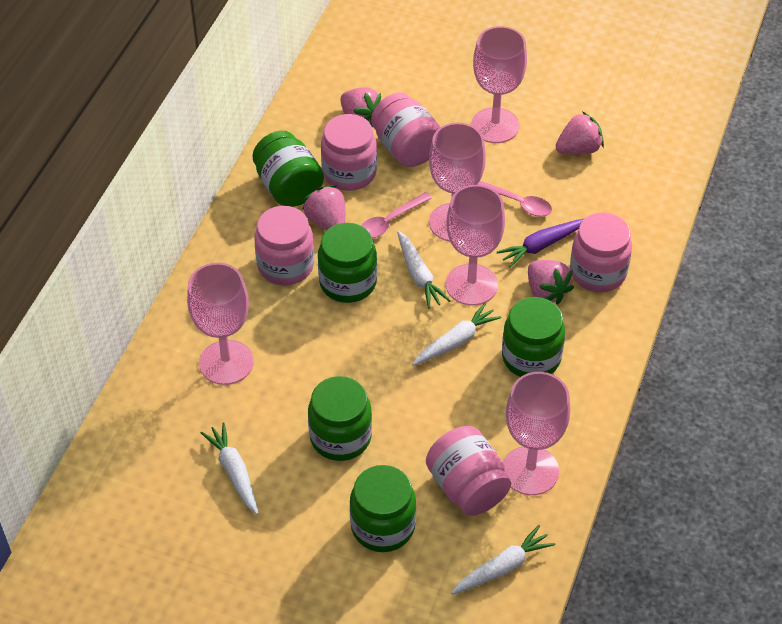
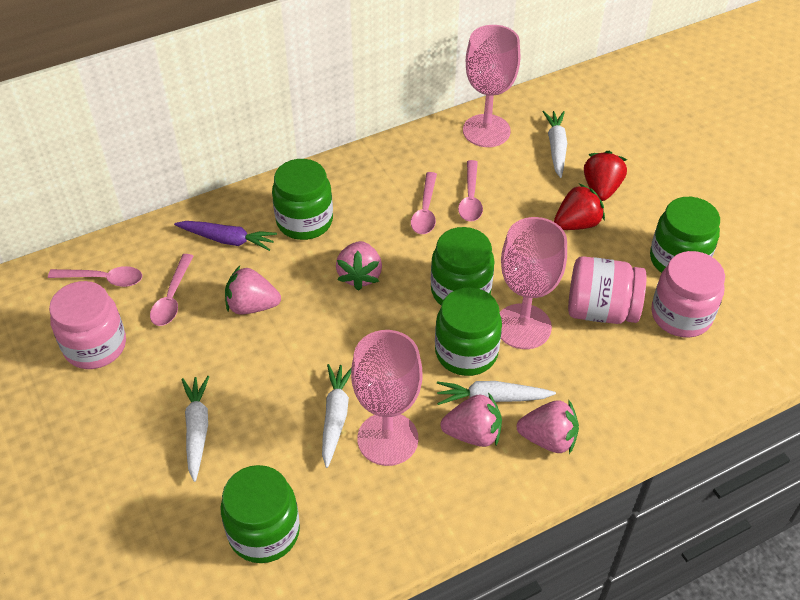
pink goblet: 5 -> 3
pink jar: 5 -> 3
pink spoon: 2 -> 4
red strawberry: 0 -> 2

